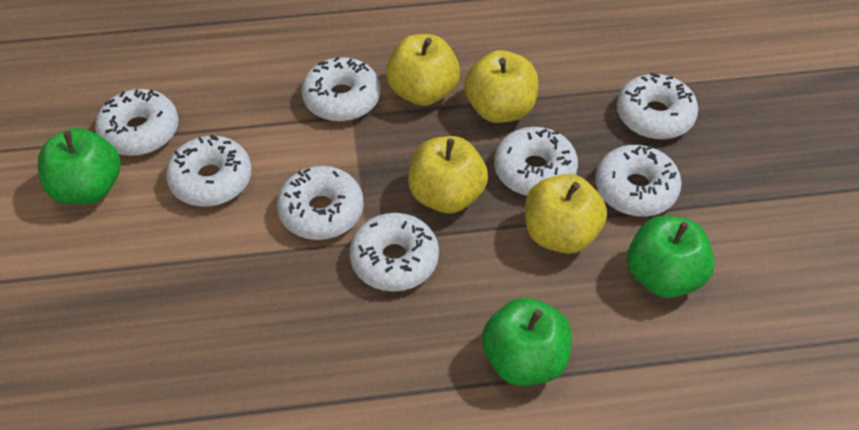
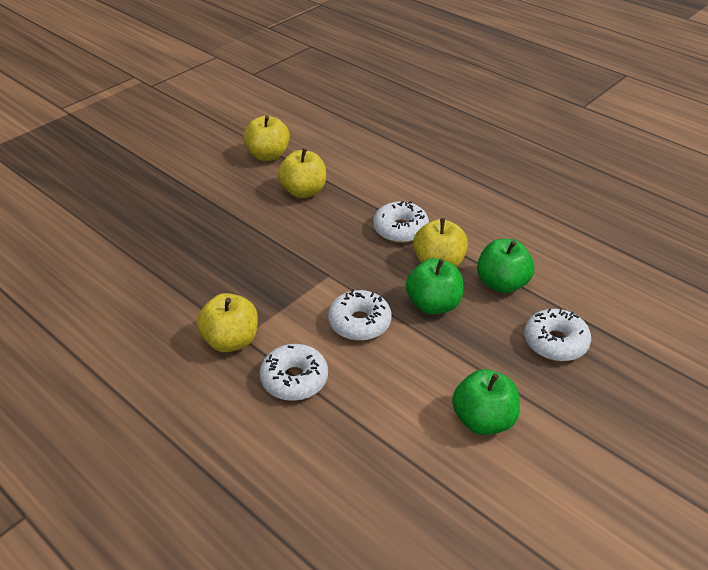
white donut: 8 -> 4

